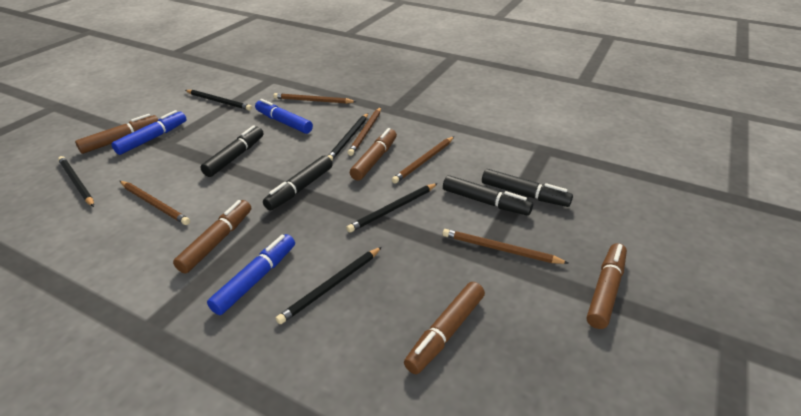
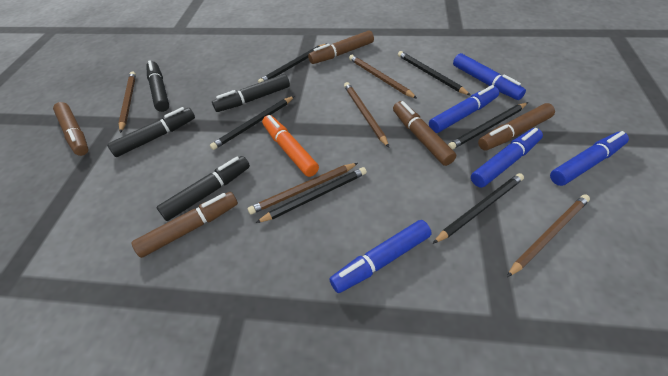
black pencil: 5 -> 6
blue marker: 3 -> 5
orange marker: 0 -> 1

